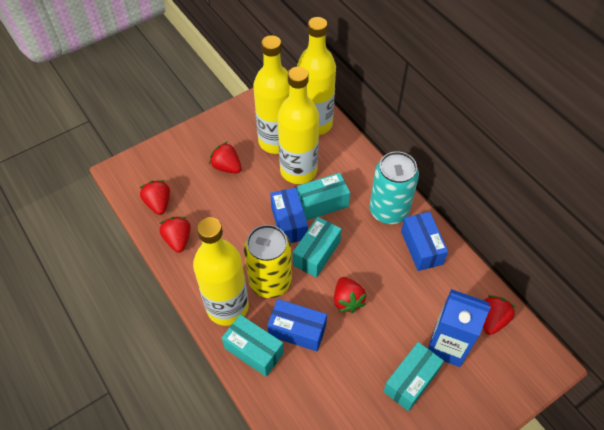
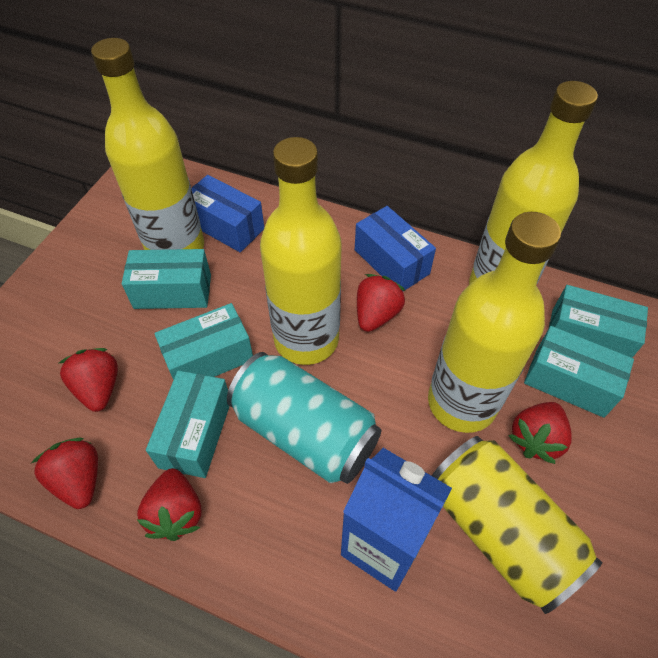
blue box: 3 -> 2
turquoise box: 4 -> 5

